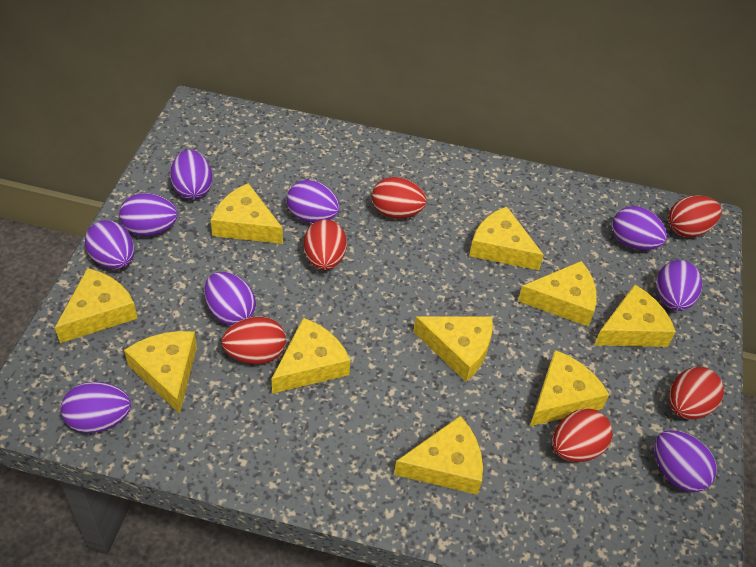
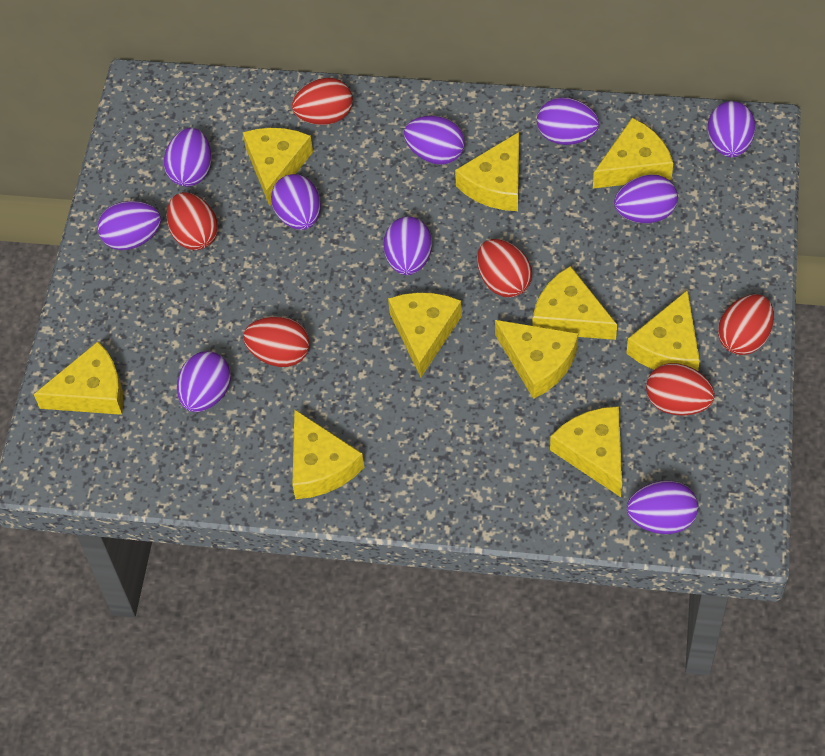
purple egg: 9 -> 10

